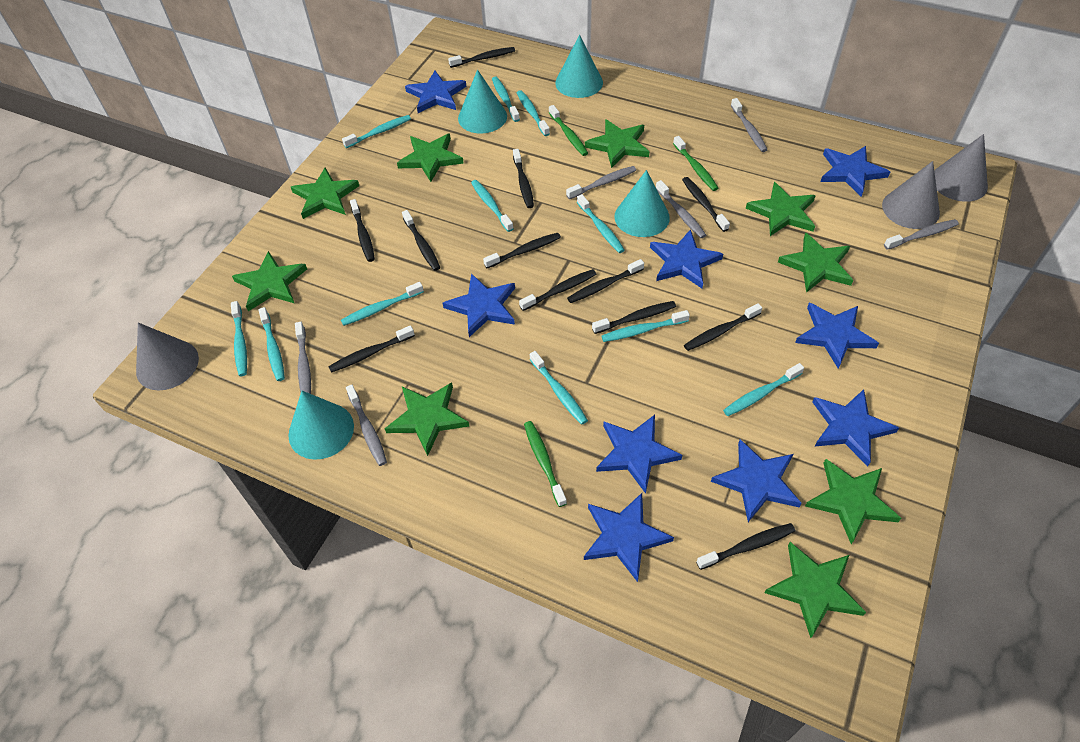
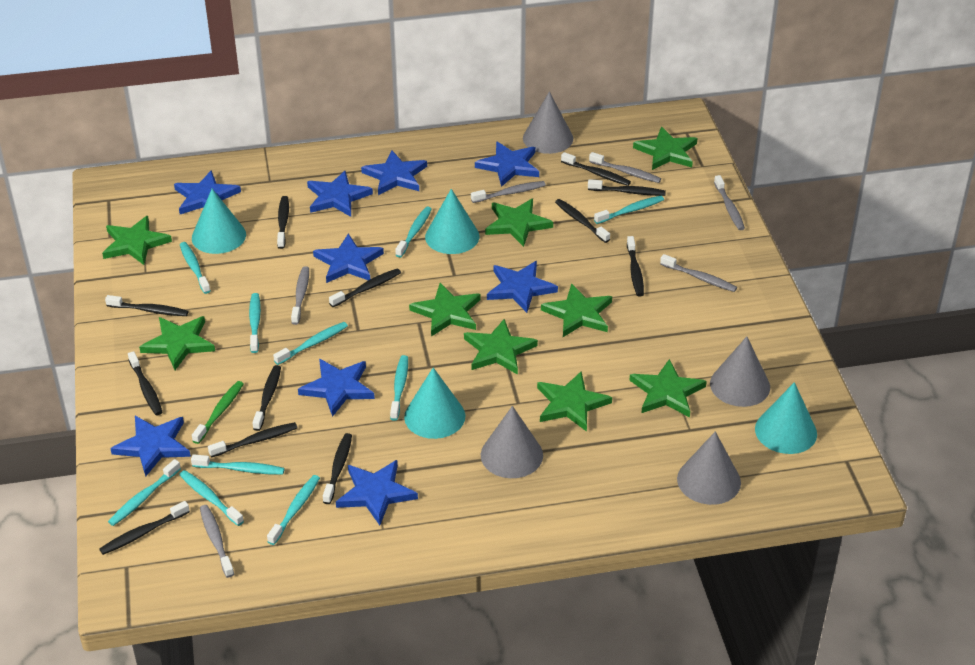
green toothbrush: 3 -> 1
grey cone: 3 -> 4
turquoise toothbrush: 11 -> 10

